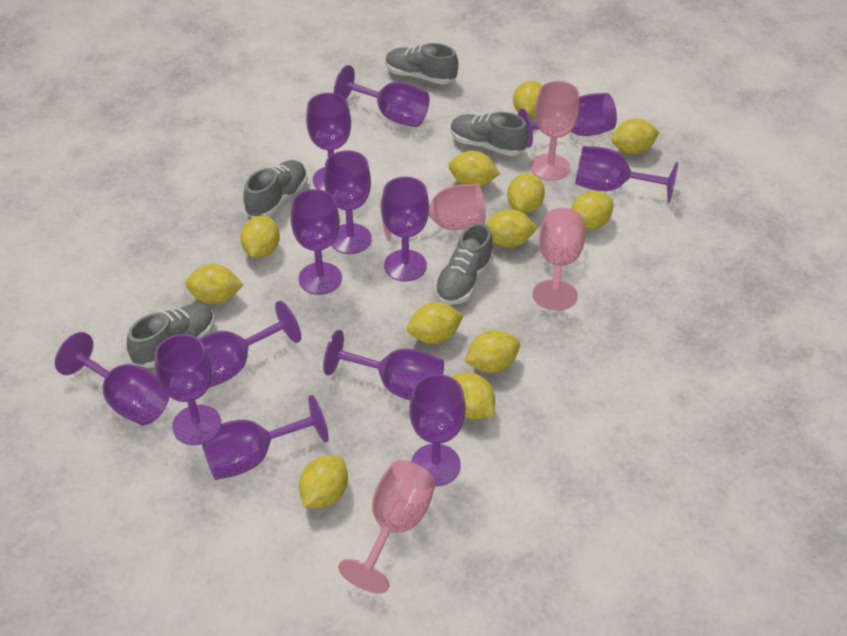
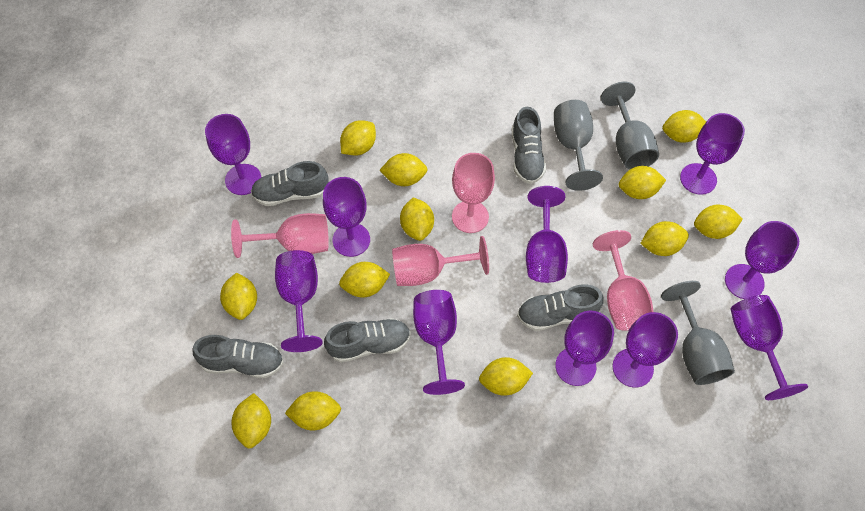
grey goblet: 0 -> 3
purple goblet: 13 -> 10

